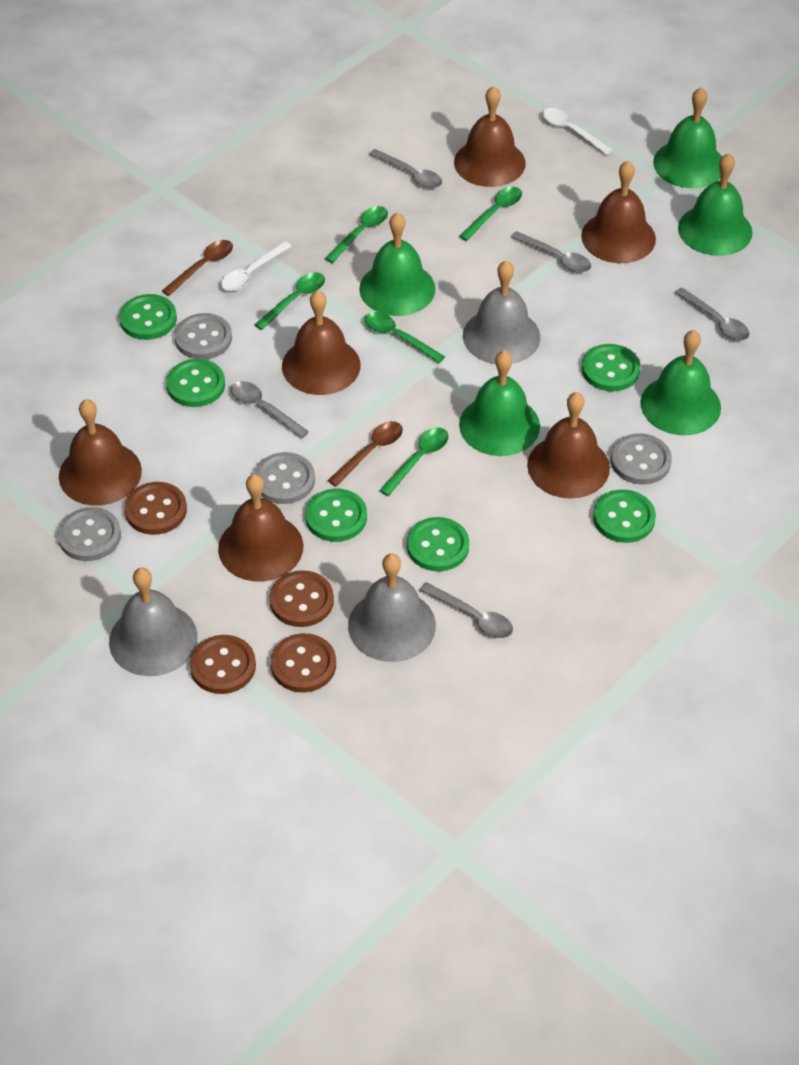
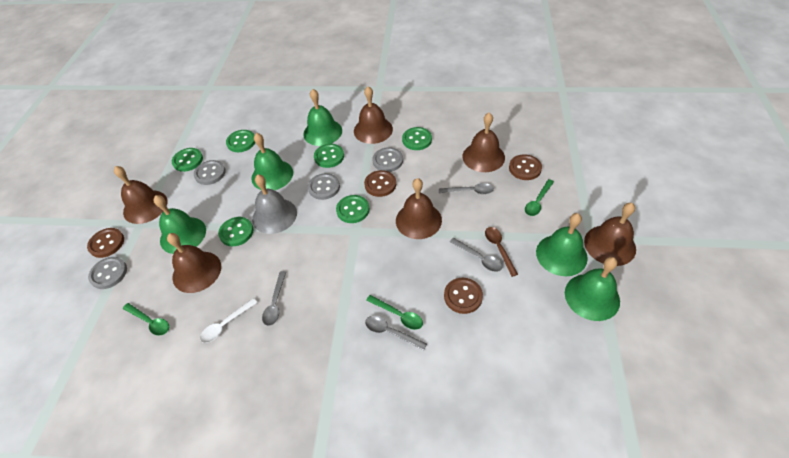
brown spoon: 2 -> 1
green spoon: 5 -> 3
grey bell: 3 -> 1
grey spoon: 5 -> 4
white spoon: 2 -> 1

